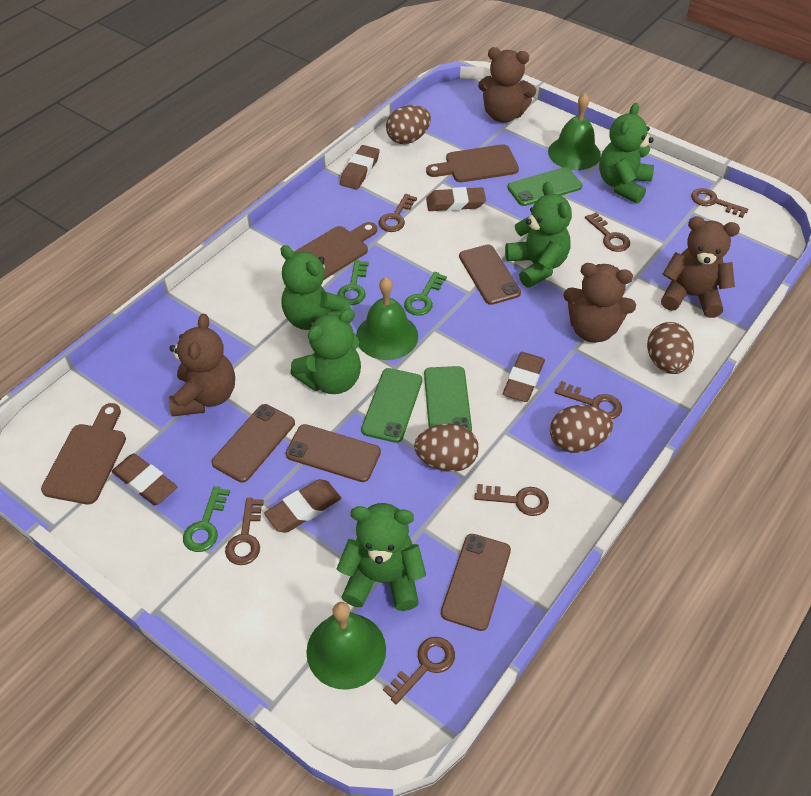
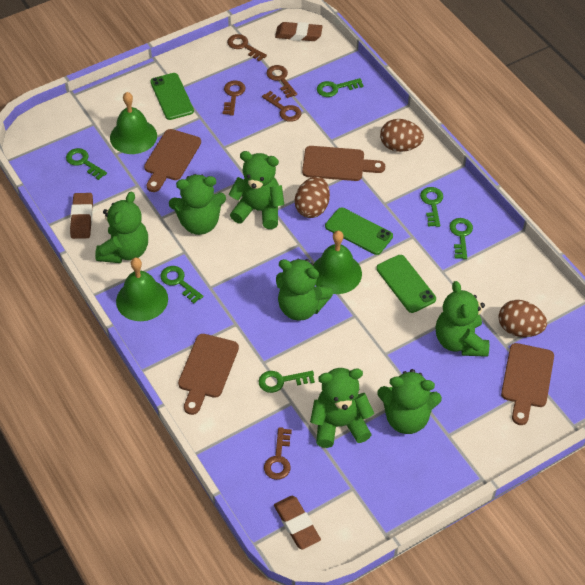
brown cutting board: 3 -> 4
brown egg: 4 -> 3
brown eraser: 5 -> 3
brown key: 7 -> 5
brown phone: 4 -> 0
brown teddy bear: 4 -> 0
green key: 3 -> 6
green teddy bear: 5 -> 7

